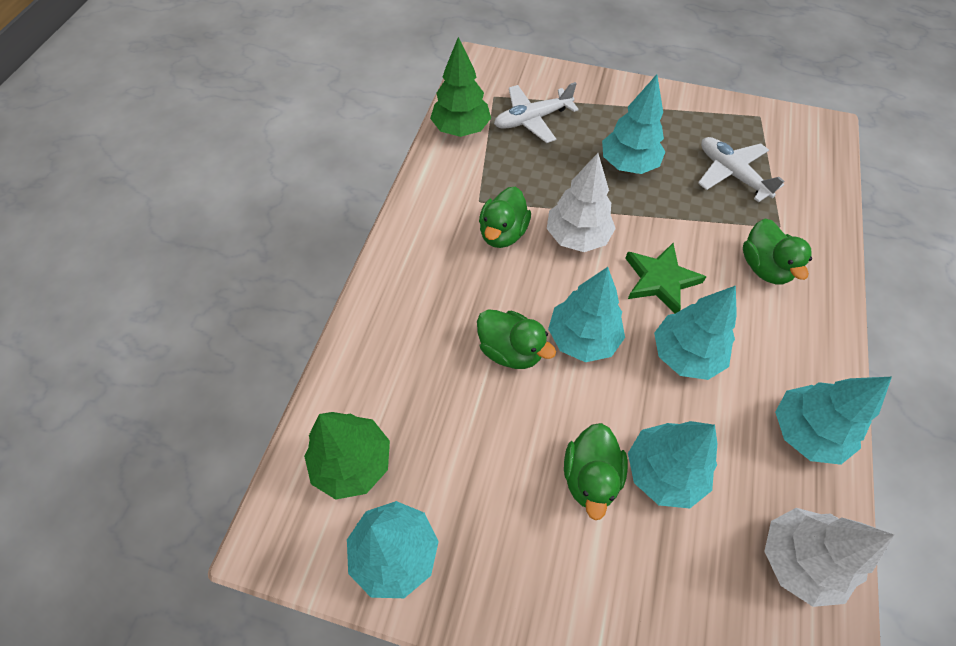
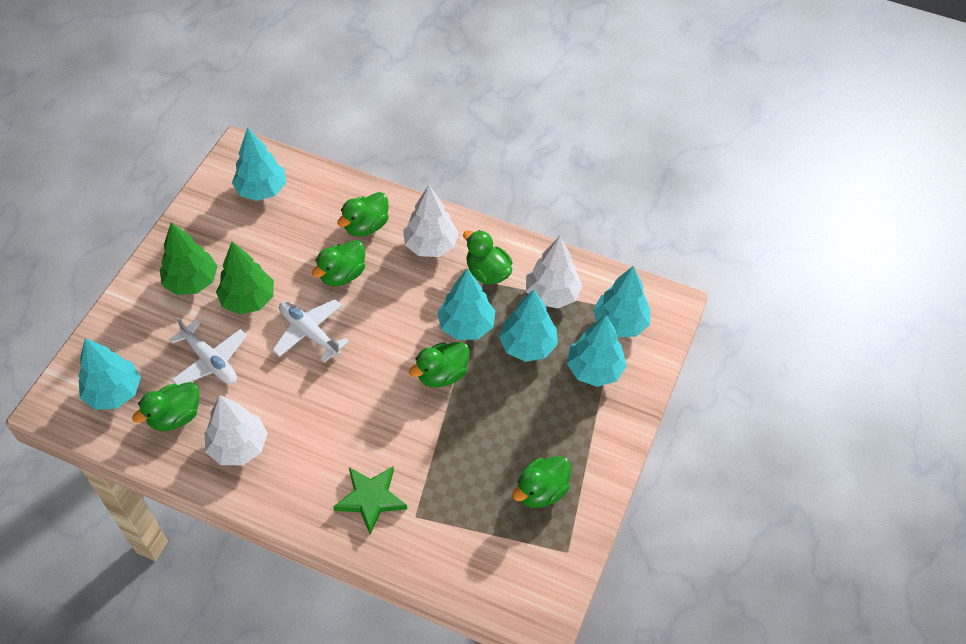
green duck: 4 -> 6
white tree: 2 -> 3

